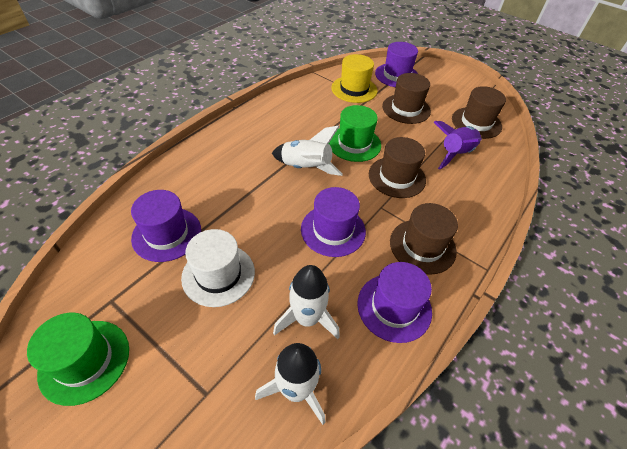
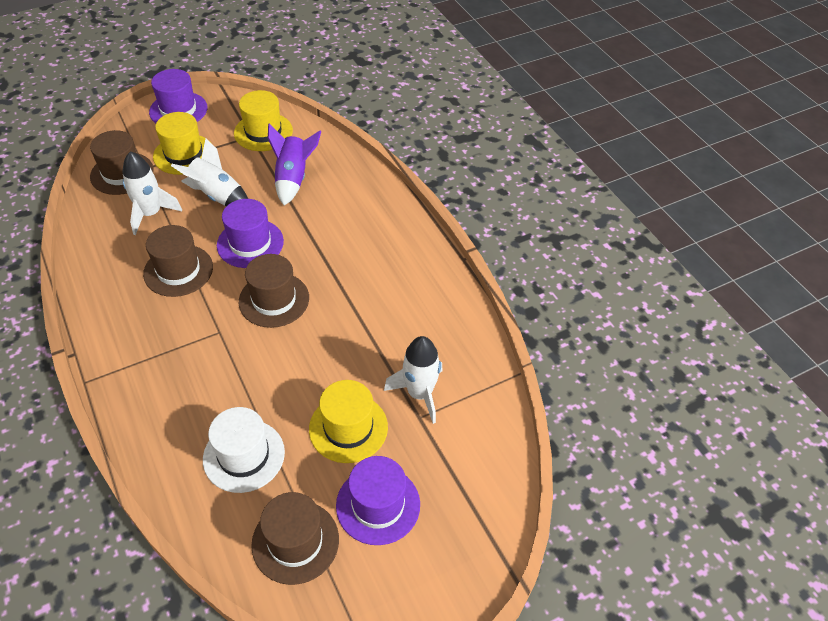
green hat: 2 -> 0
purple hat: 4 -> 3
yellow hat: 1 -> 3

